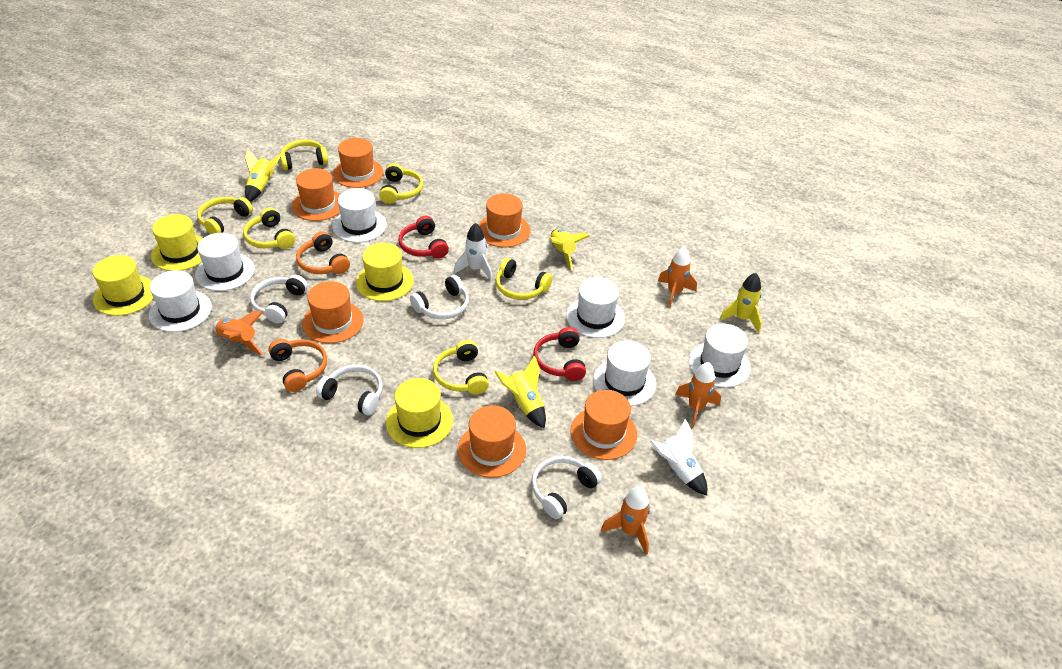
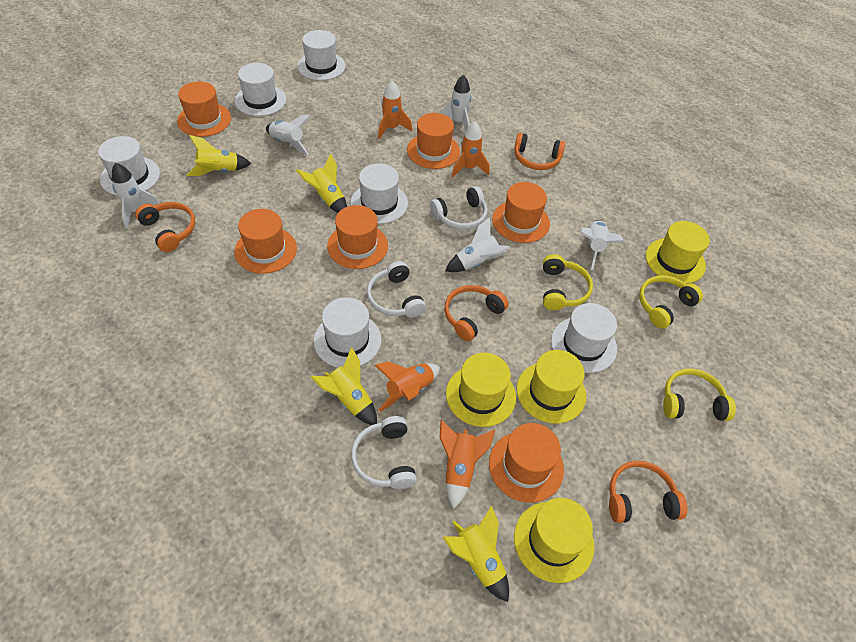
orange headphones: 2 -> 4
red headphones: 2 -> 0
white headphones: 4 -> 3
white rocket: 2 -> 5
yellow headphones: 6 -> 3

